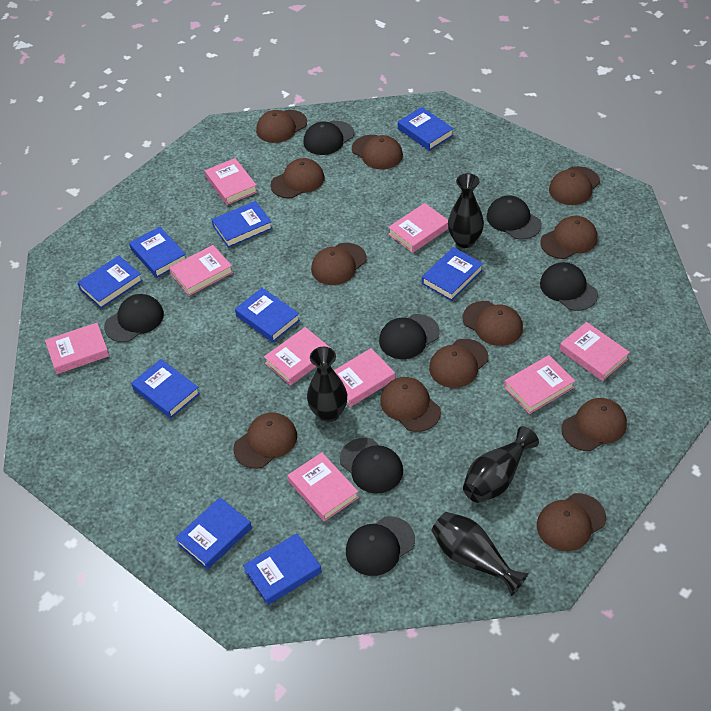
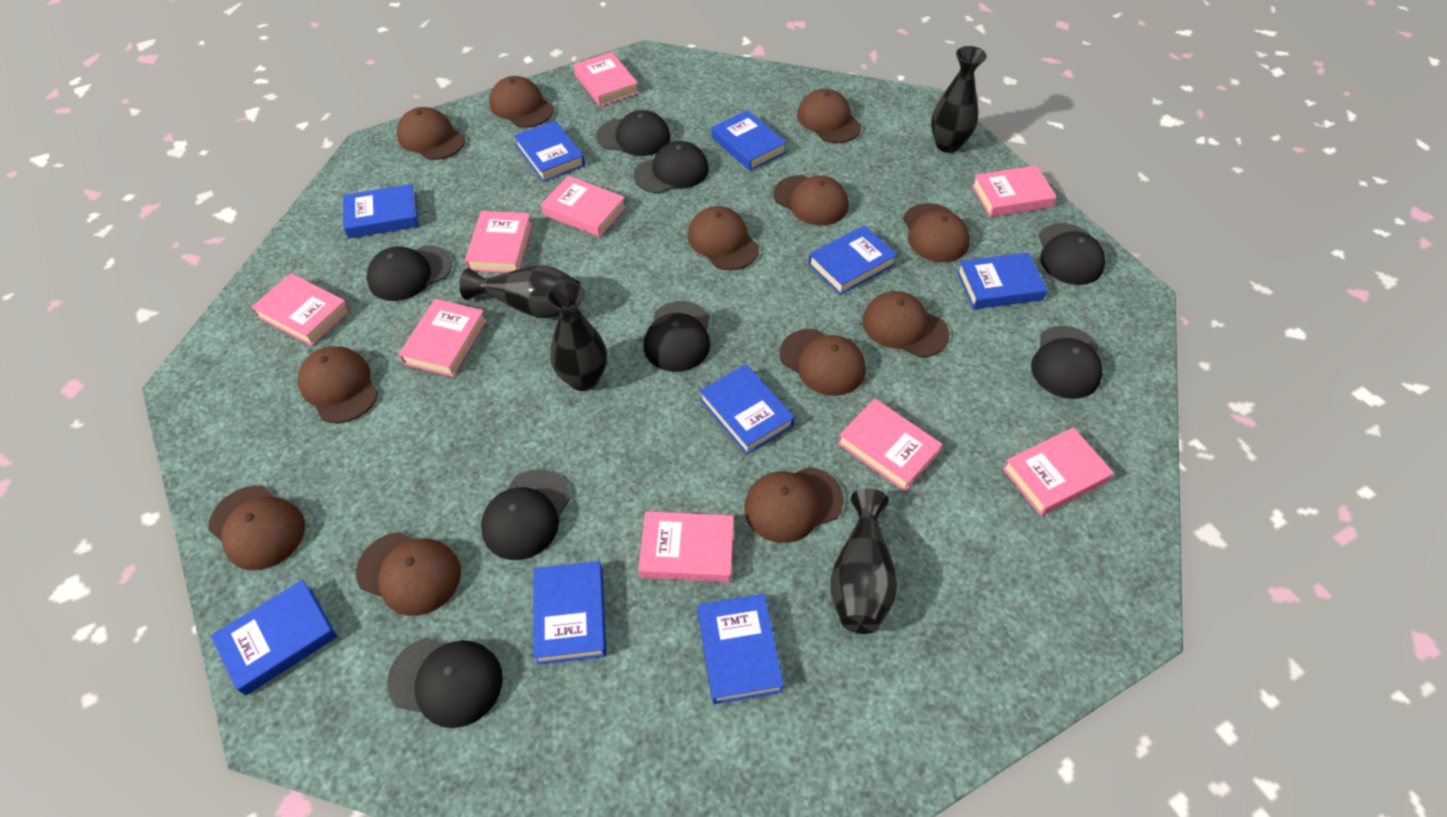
black cap: 7 -> 8

